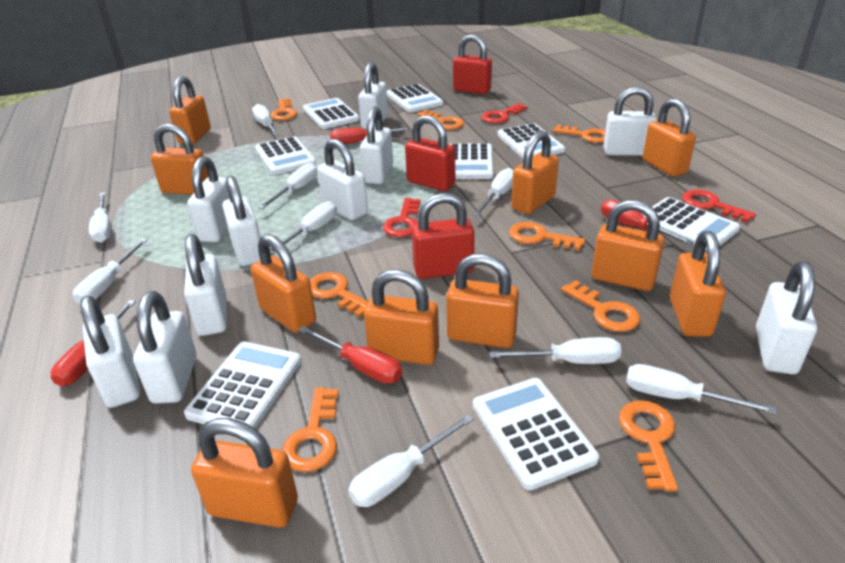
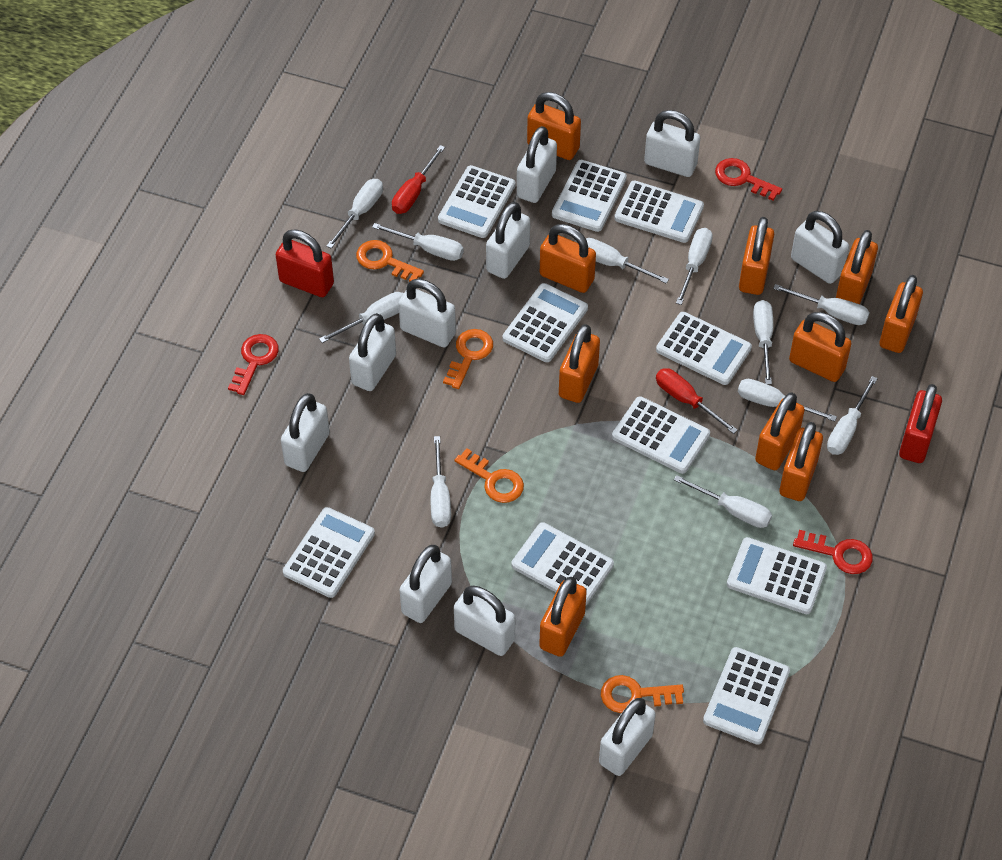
orange key: 8 -> 4
red padlock: 3 -> 2
red screwdriver: 4 -> 2
white calculator: 8 -> 10
white screwdriver: 9 -> 11

